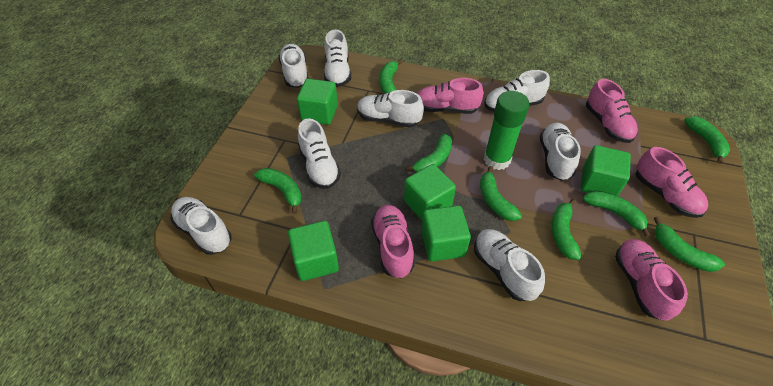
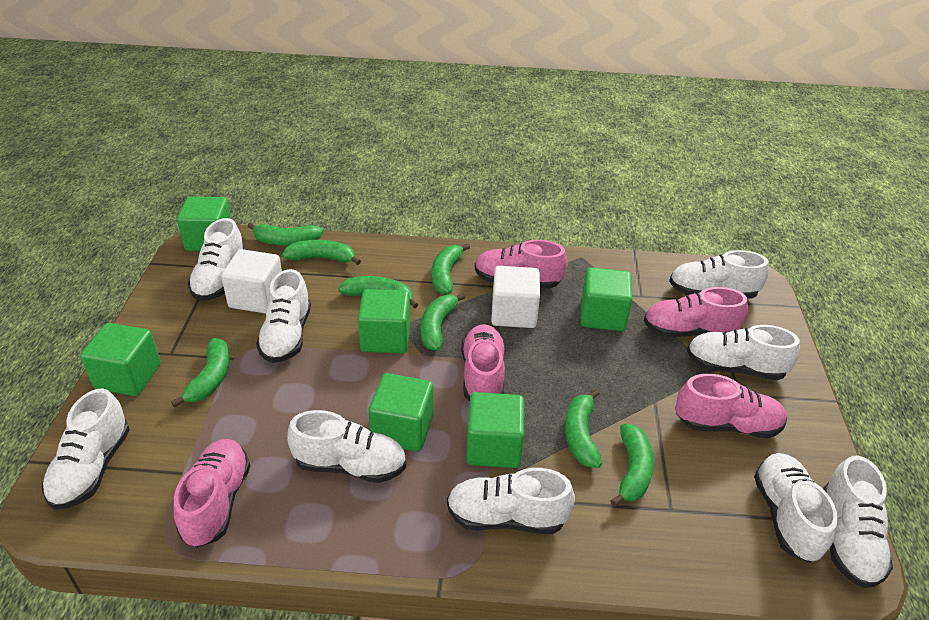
green cube: 5 -> 6
green glue stick: 1 -> 0
white cube: 0 -> 2
white shoe: 8 -> 9

